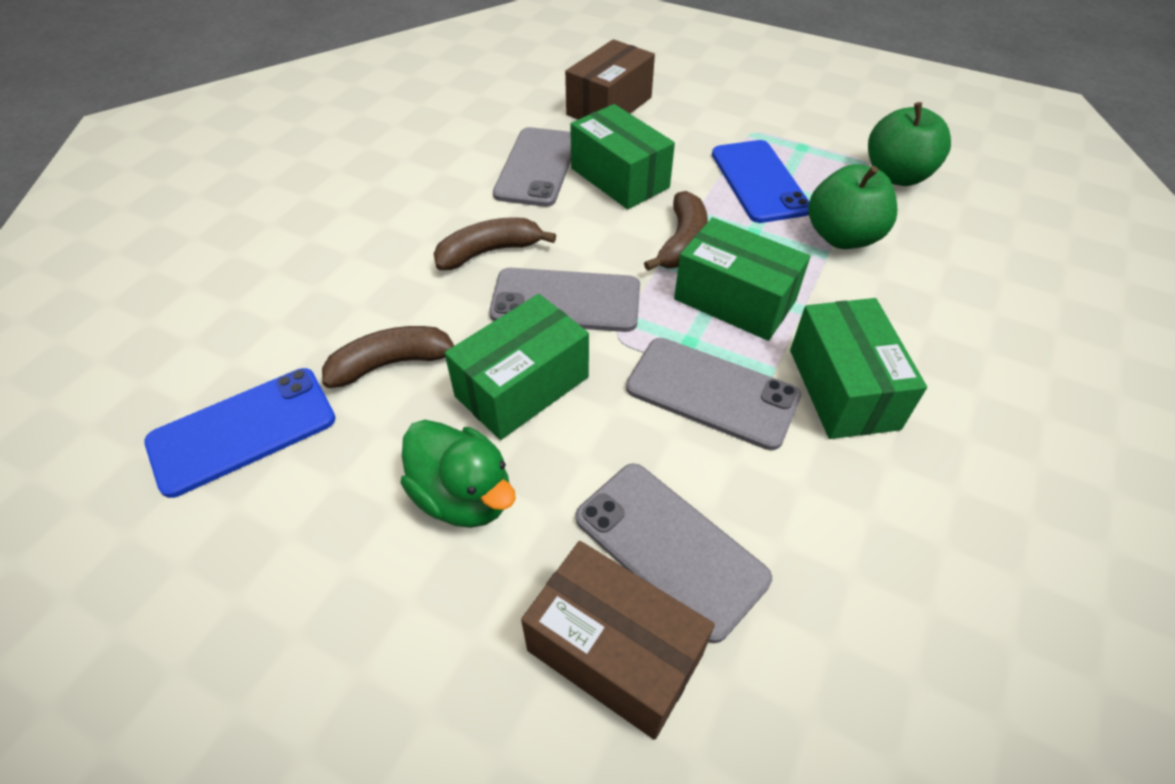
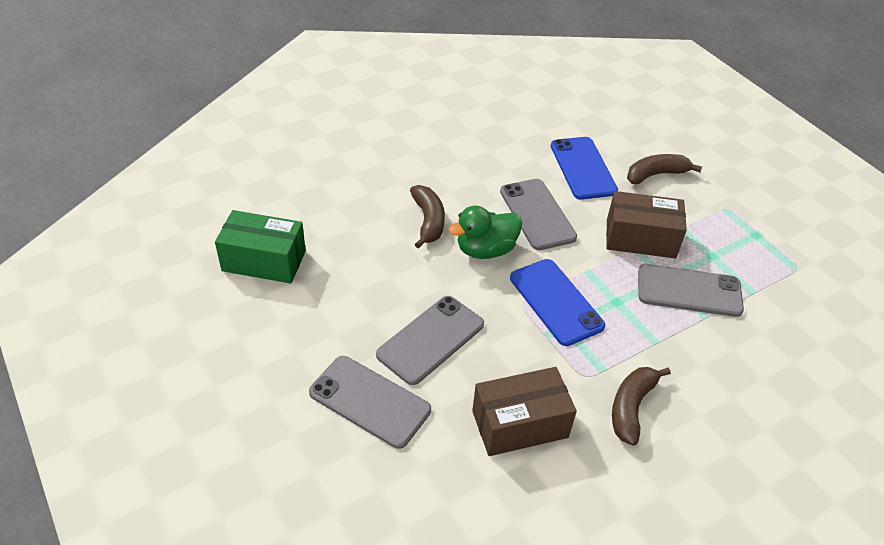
green apple: 2 -> 0
green box: 4 -> 1

